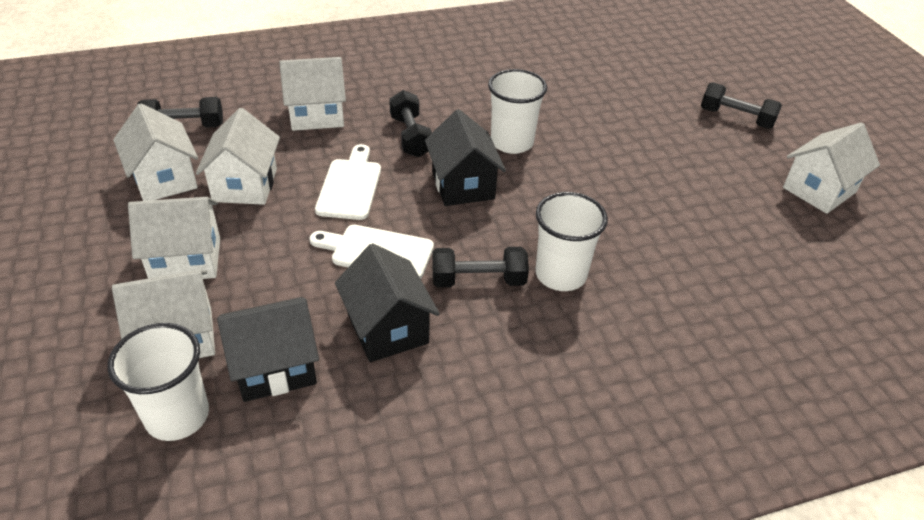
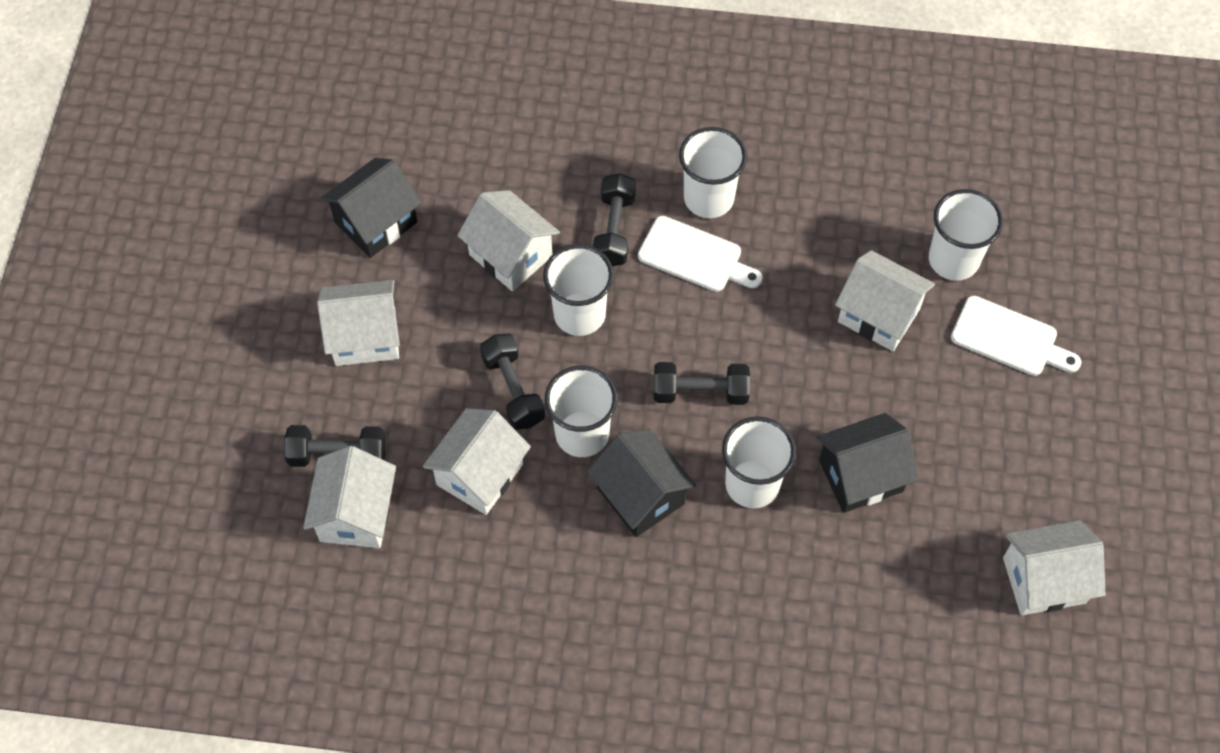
white cup: 3 -> 5

